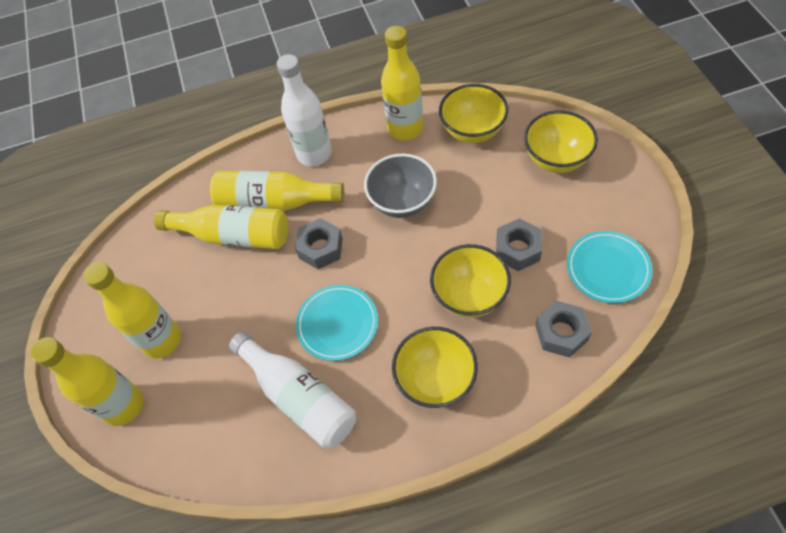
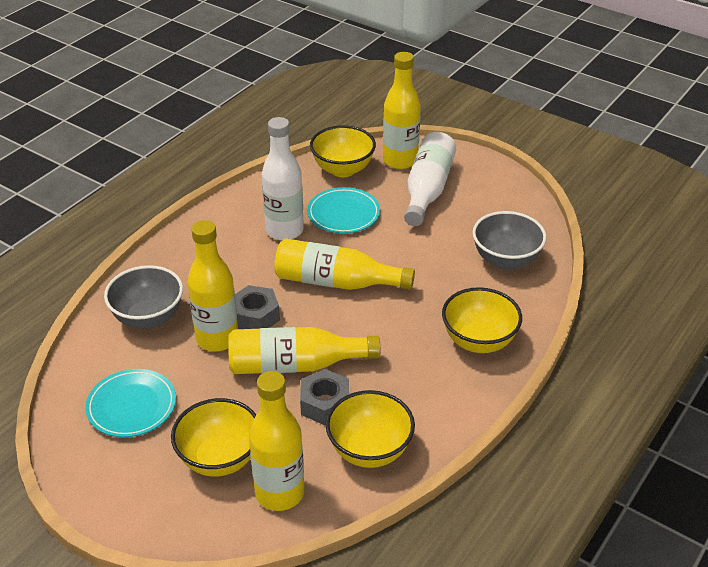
grey bowl: 1 -> 2
grey nut: 3 -> 2

